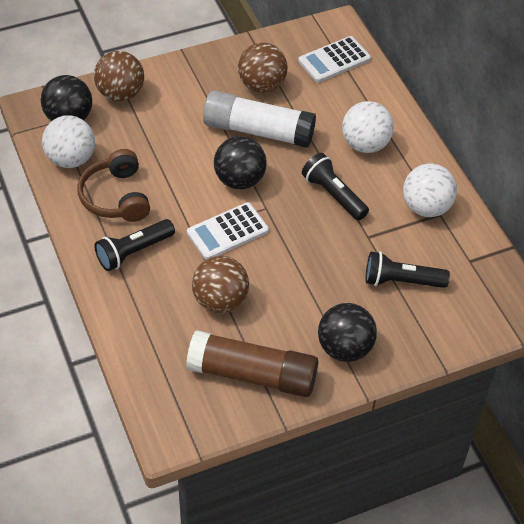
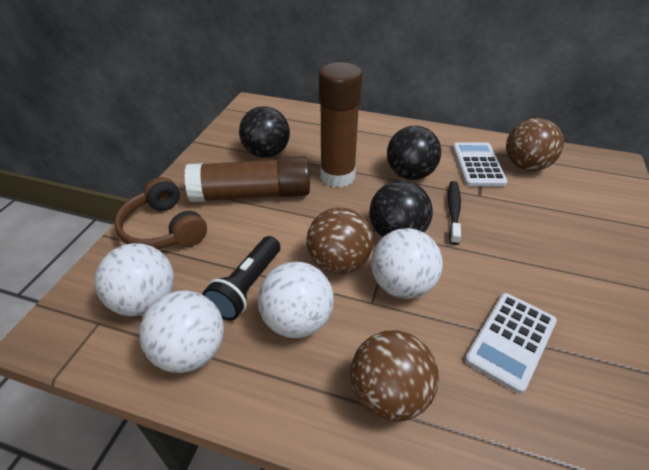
black flashlight: 3 -> 1
black toothbrush: 0 -> 1
brown glue stick: 1 -> 2
white ball: 3 -> 4
white glue stick: 1 -> 0

